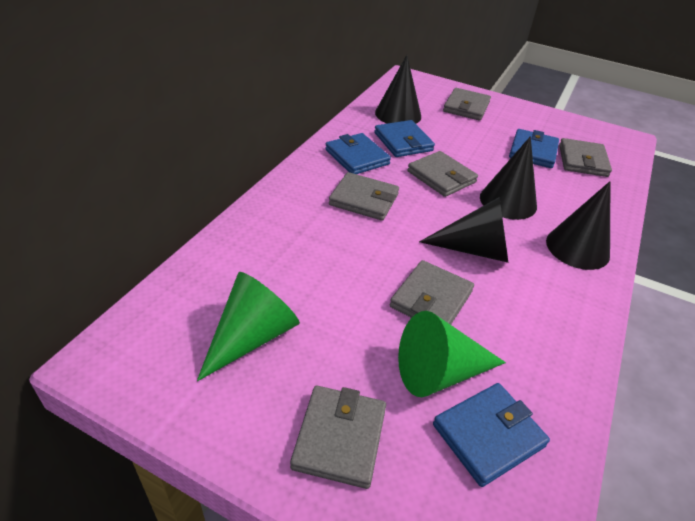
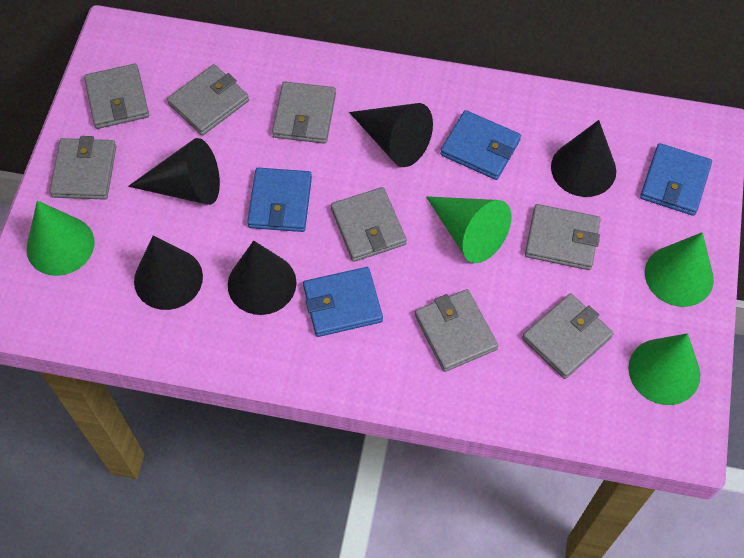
black cone: 4 -> 5
green cone: 2 -> 4
grey wallet: 6 -> 8

